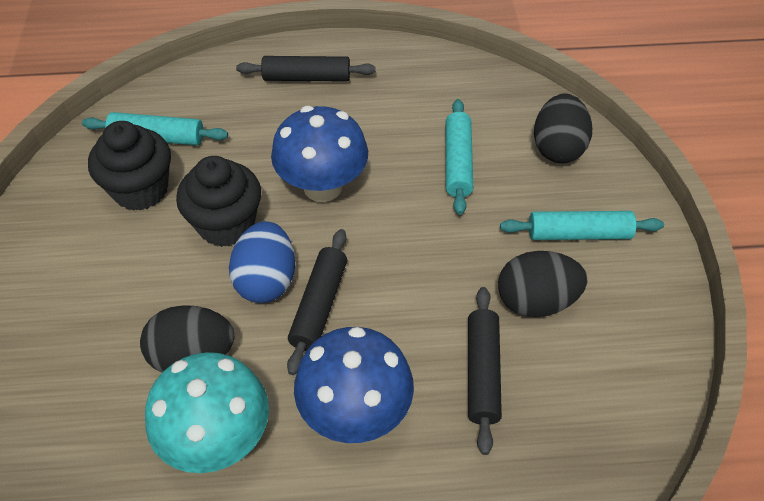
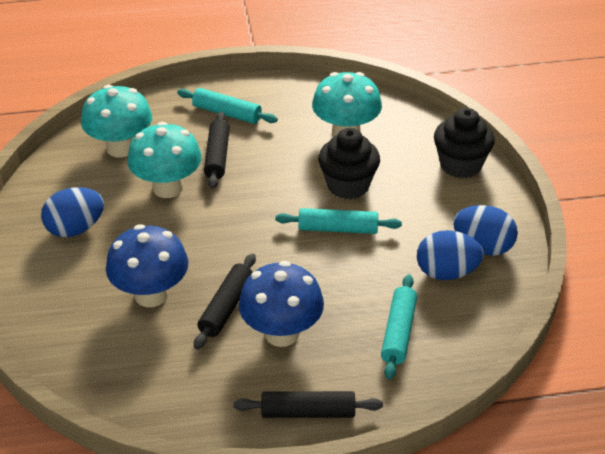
black egg: 3 -> 0
blue egg: 1 -> 3
turquoise mushroom: 1 -> 3

